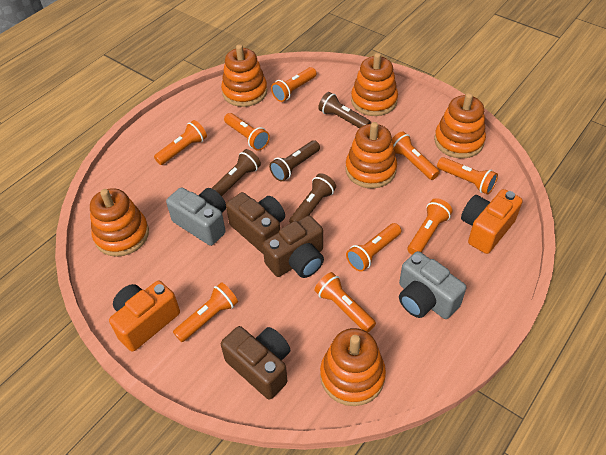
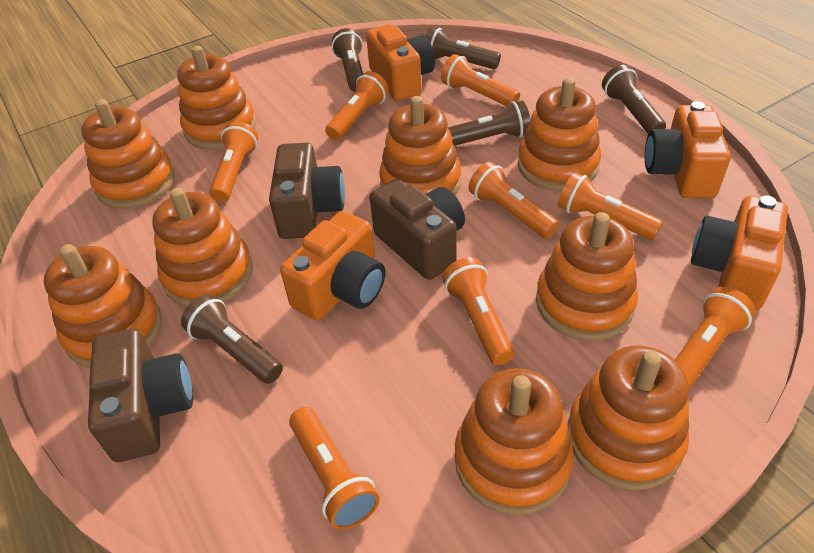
brown flashlight: 4 -> 5
grey camera: 2 -> 0
orange camera: 2 -> 4
orange flashlight: 9 -> 8
orange stacking toy: 6 -> 9

